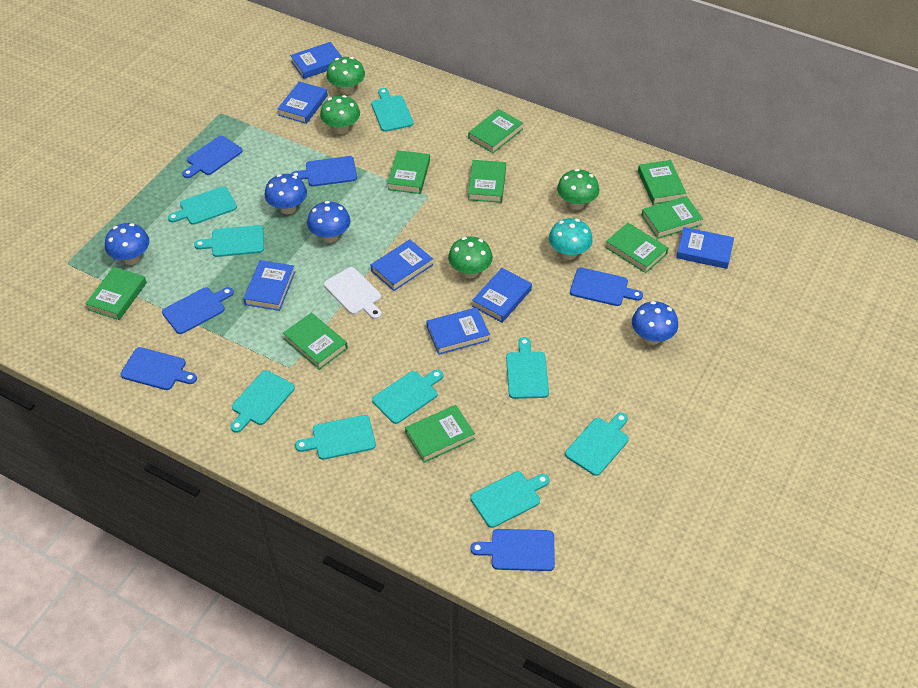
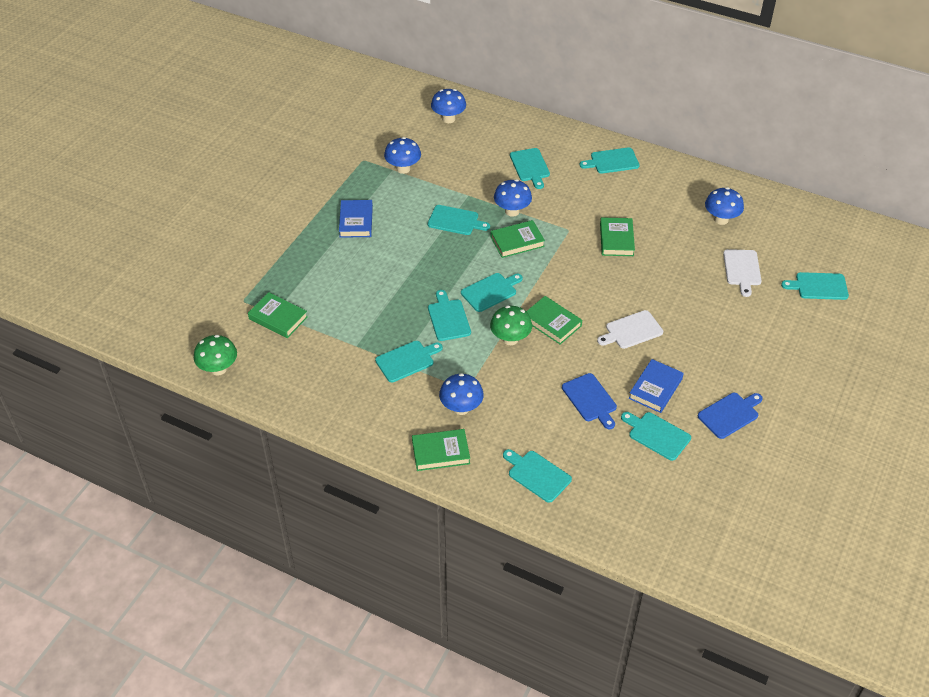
blue book: 7 -> 2
blue cutting board: 6 -> 2
blue mushroom: 4 -> 5
green book: 9 -> 5
green mushroom: 4 -> 2
turquoise mushroom: 1 -> 0
white cutting board: 1 -> 2

